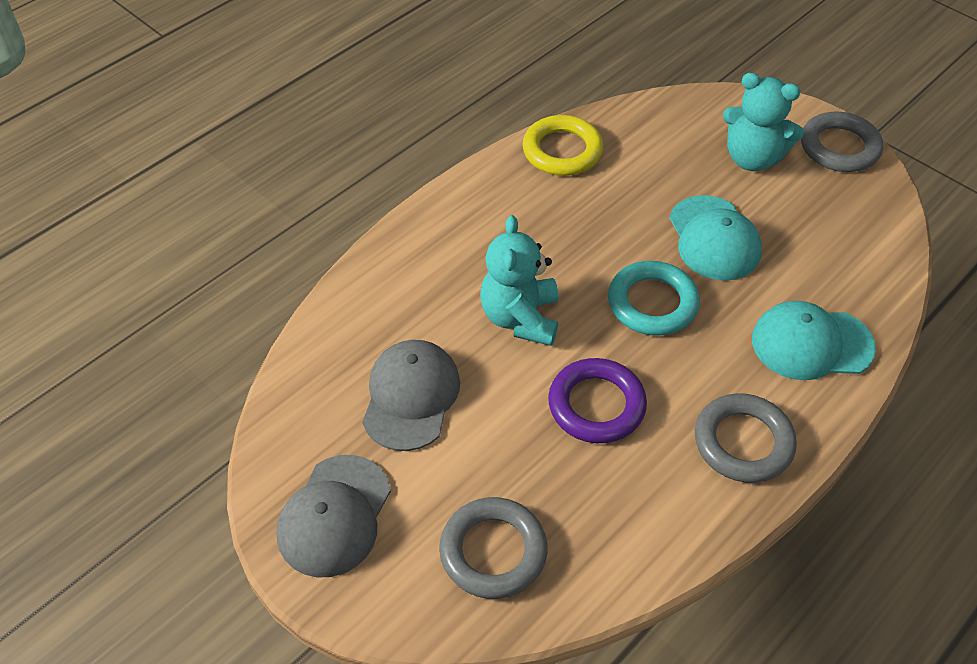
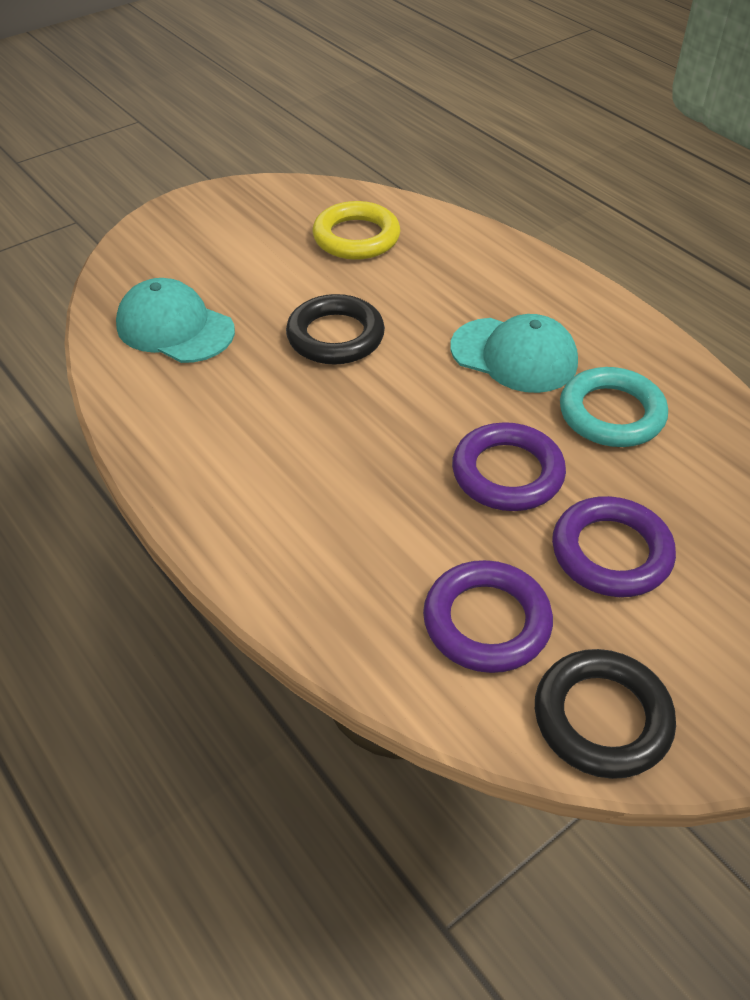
black ring: 0 -> 2
grey cap: 2 -> 0
grey ring: 3 -> 0
purple ring: 1 -> 3
turquoise teddy bear: 2 -> 0

